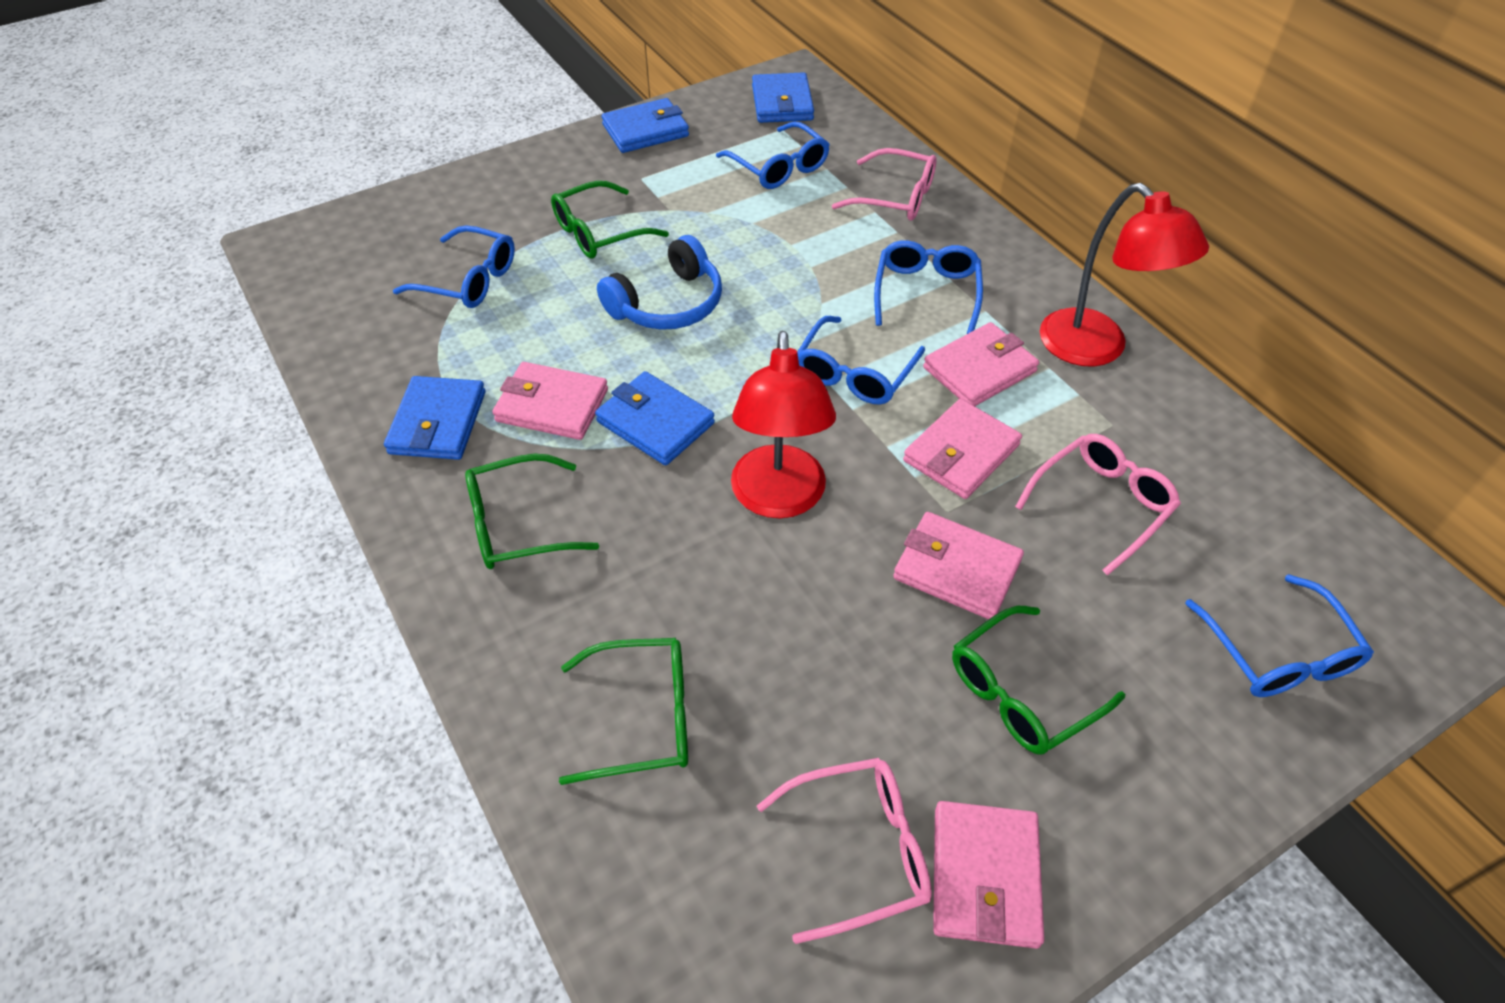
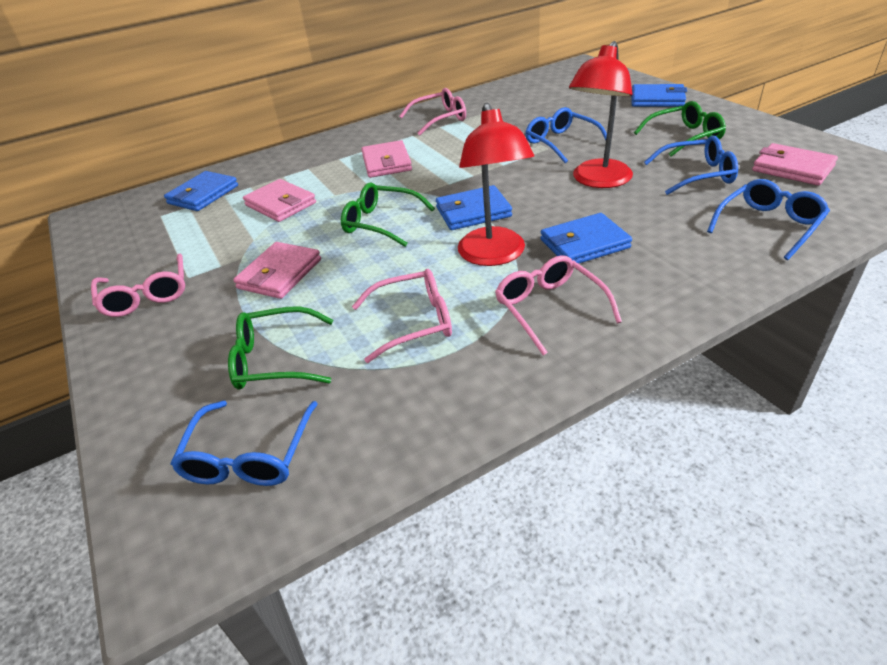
blue glasses: 5 -> 4
blue headphones: 1 -> 0
green glasses: 4 -> 3
pink glasses: 3 -> 4
pink wallet: 5 -> 4

